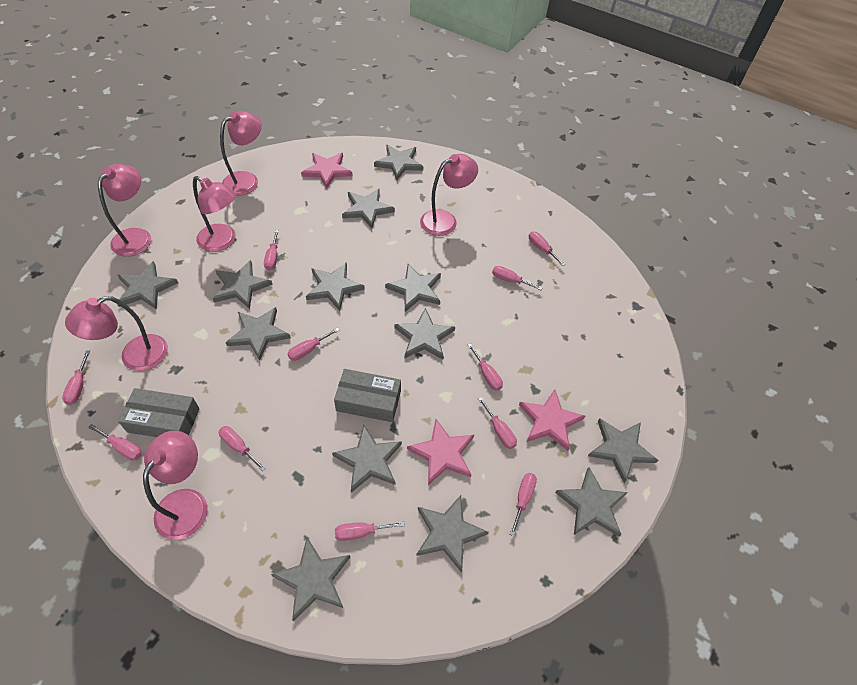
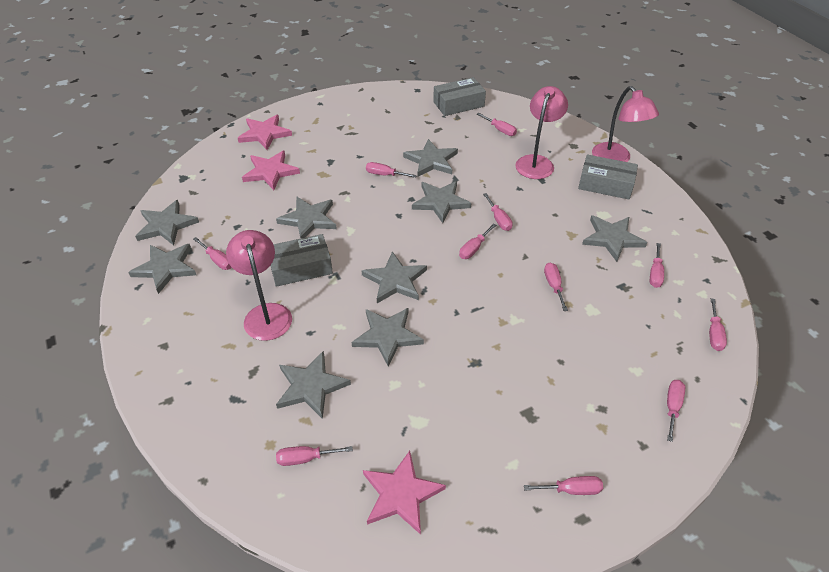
grey box: 2 -> 3
grey star: 13 -> 9
pink lamp: 6 -> 3

